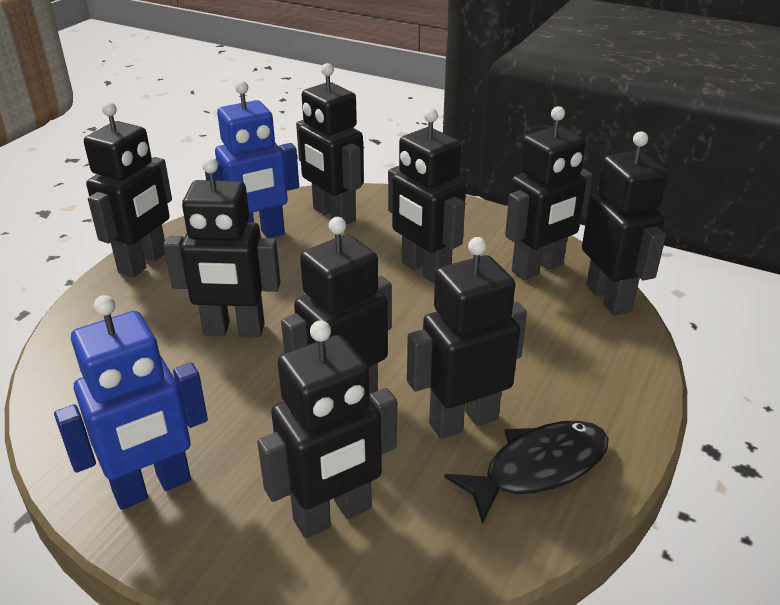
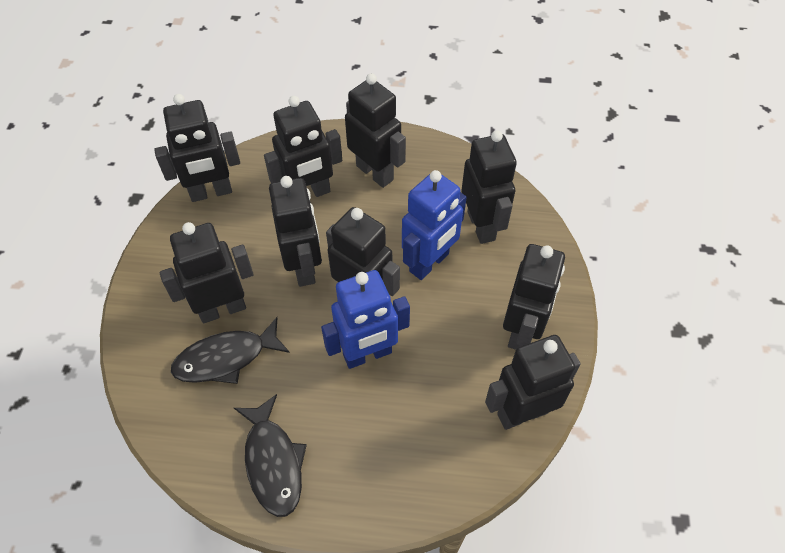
black fish: 1 -> 2

